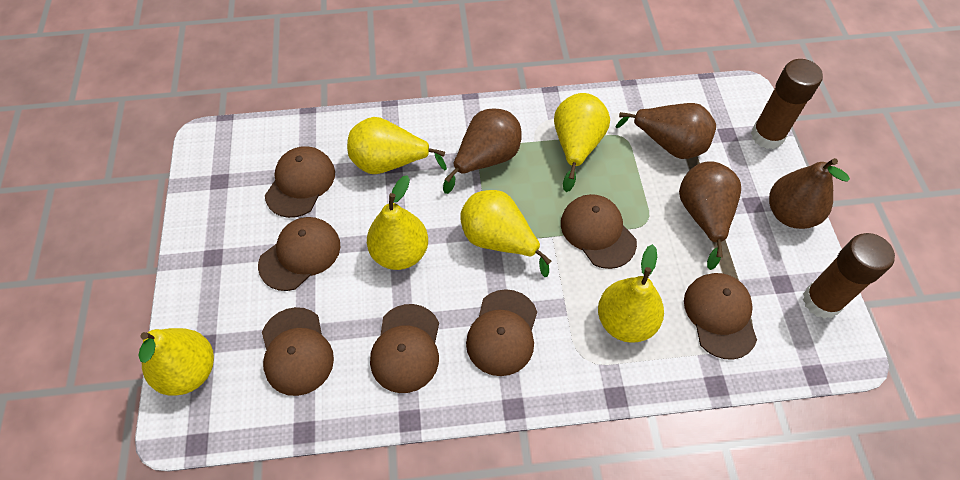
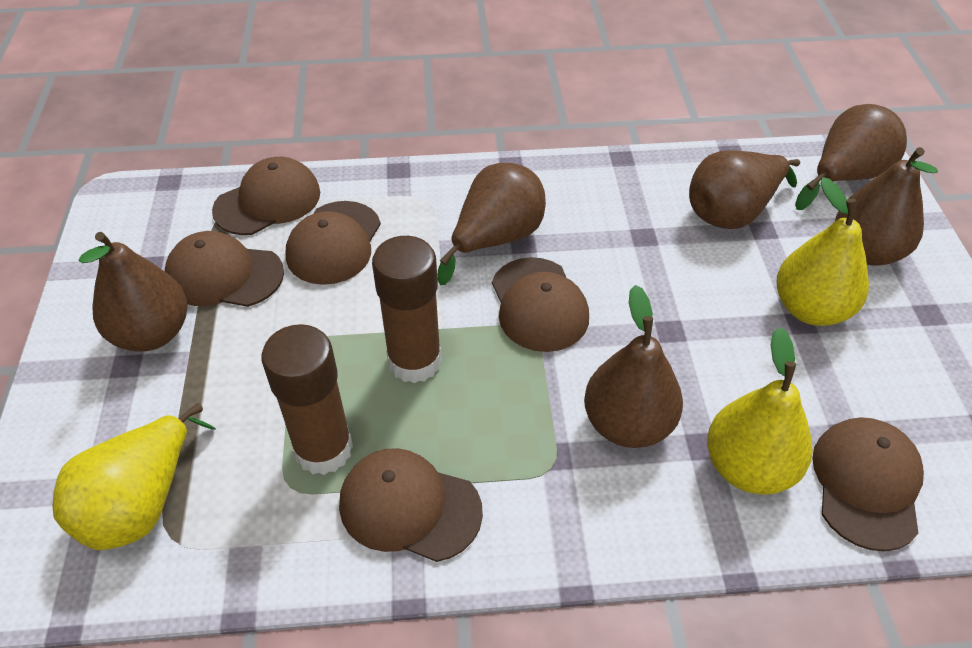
brown cap: 7 -> 6
brown pear: 4 -> 6
yellow pear: 6 -> 3

